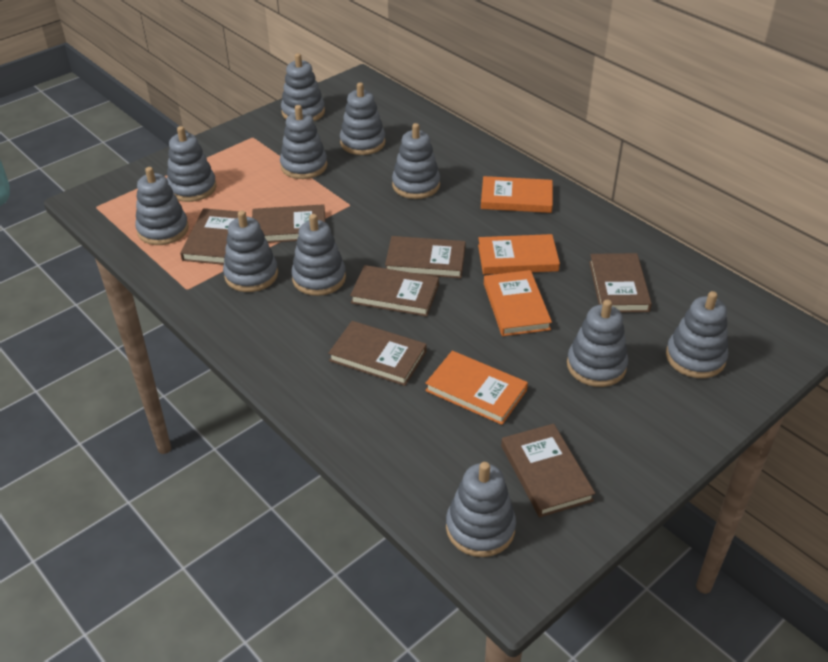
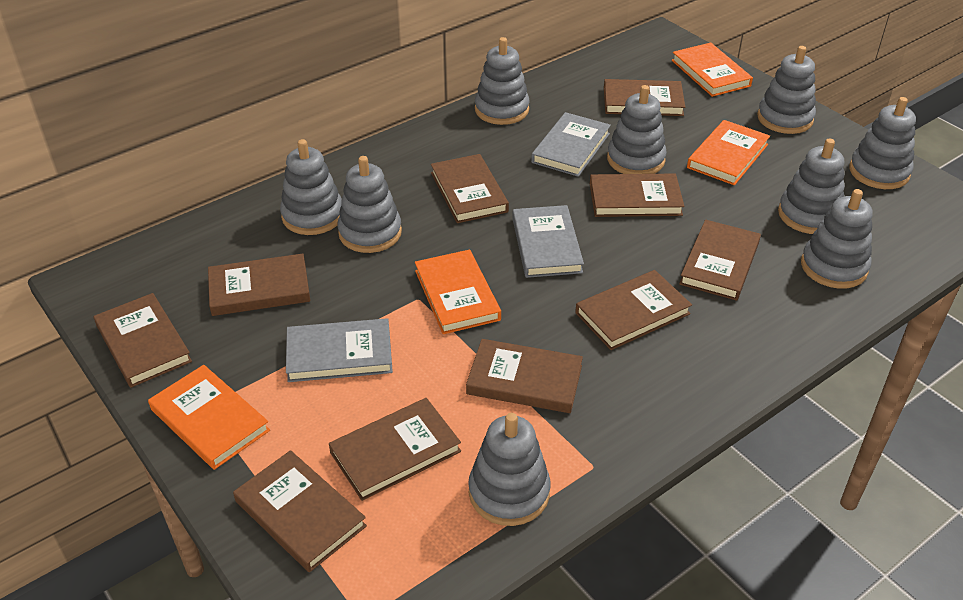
brown book: 7 -> 10
grey book: 0 -> 3
grey stacking toy: 11 -> 9

